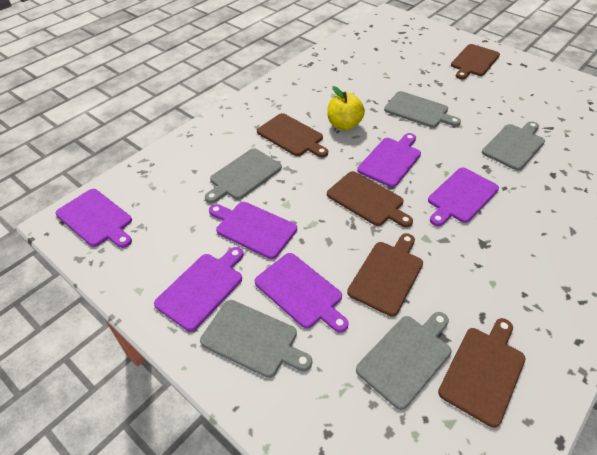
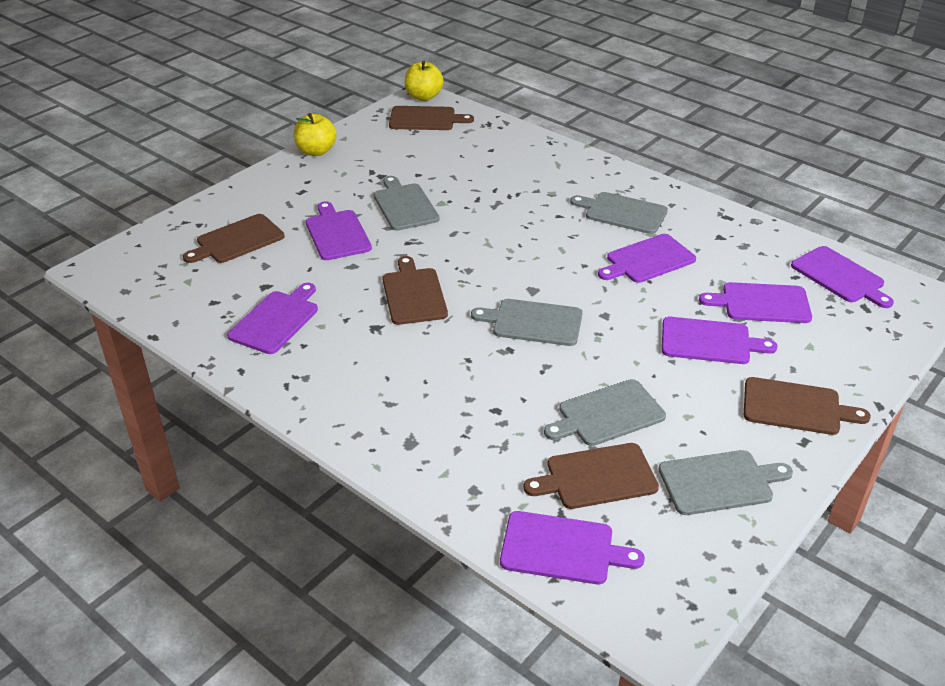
purple cutting board: 6 -> 7
yellow apple: 1 -> 2

